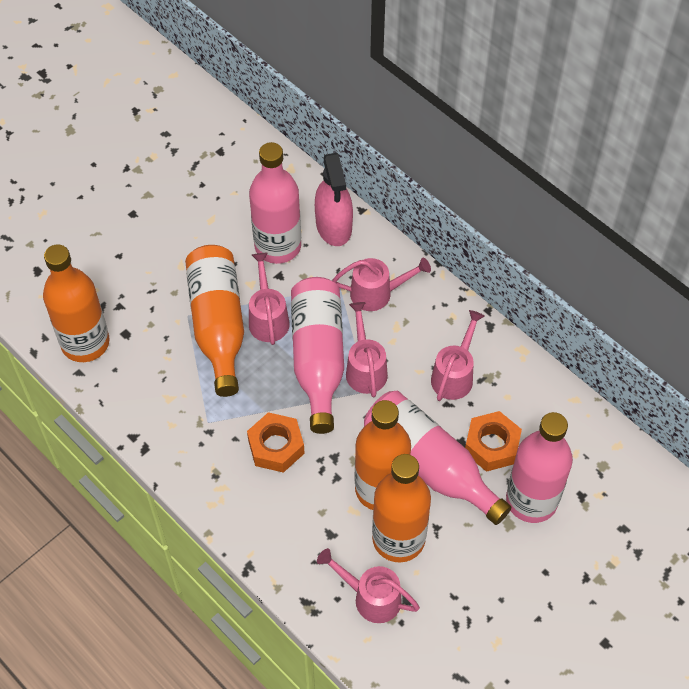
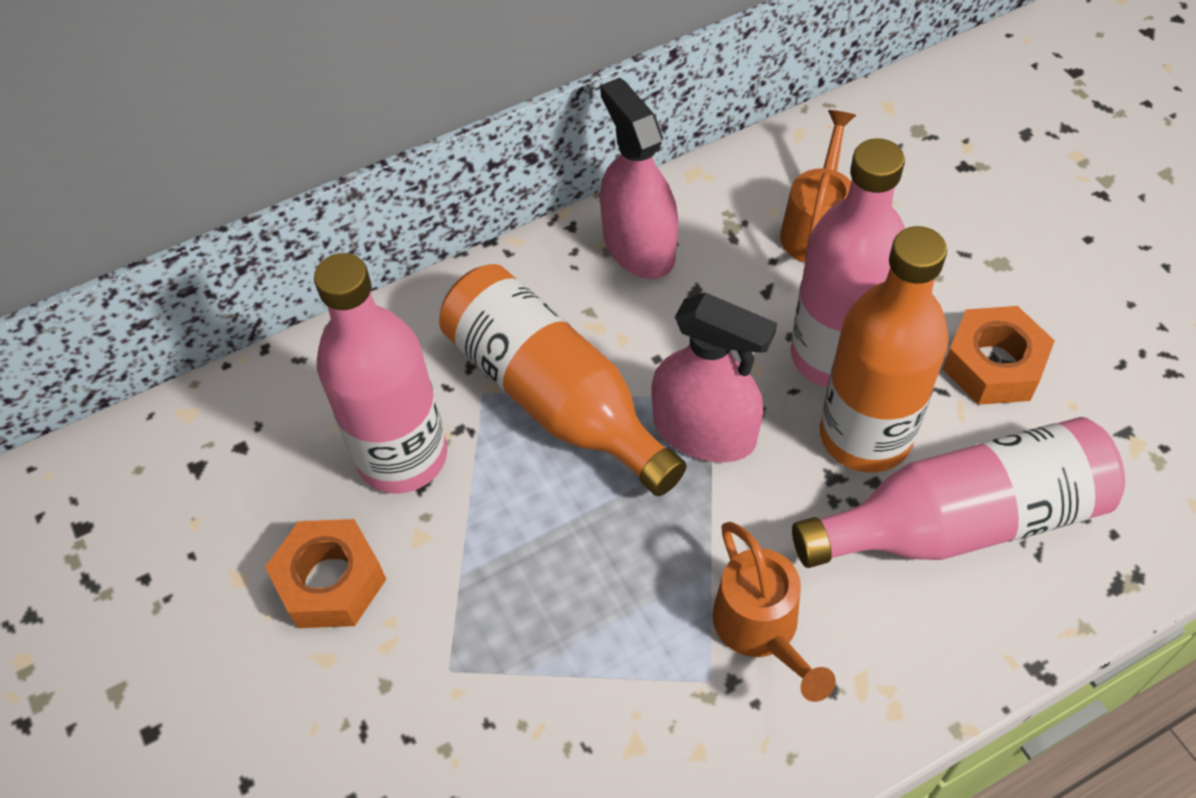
orange bottle: 4 -> 2
orange watering can: 0 -> 2
pink bottle: 4 -> 3
pink spray bottle: 1 -> 2
pink watering can: 5 -> 0

